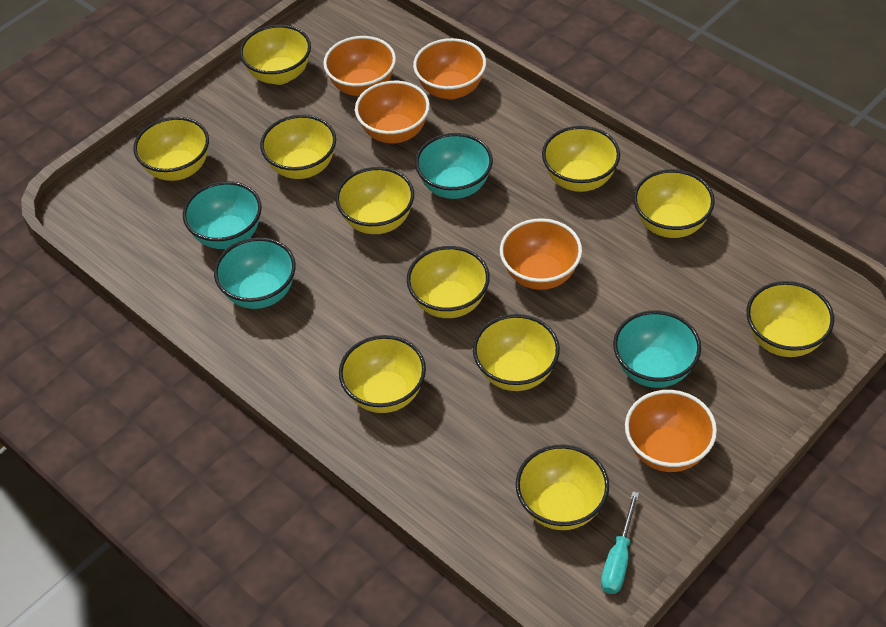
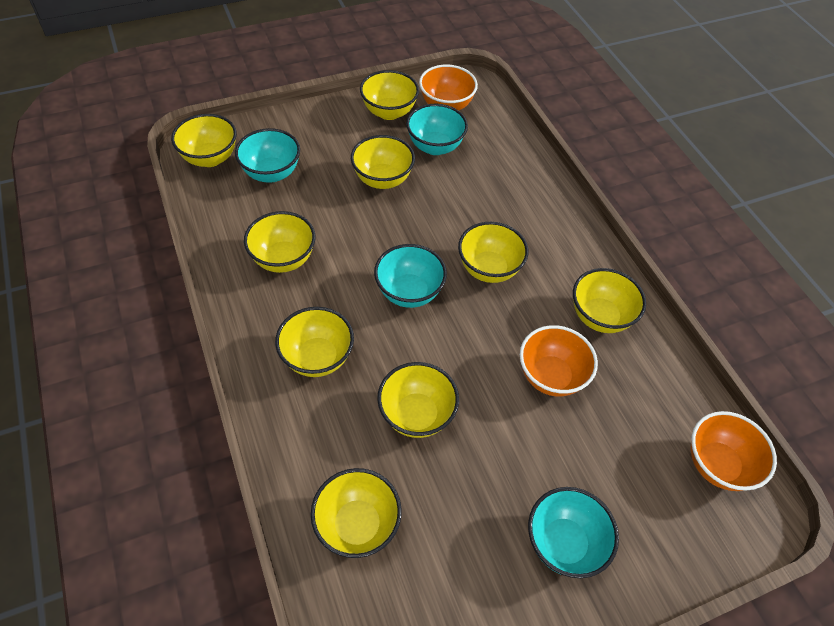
orange bowl: 5 -> 3
turquoise screwdriver: 1 -> 0
yellow bowl: 11 -> 9

